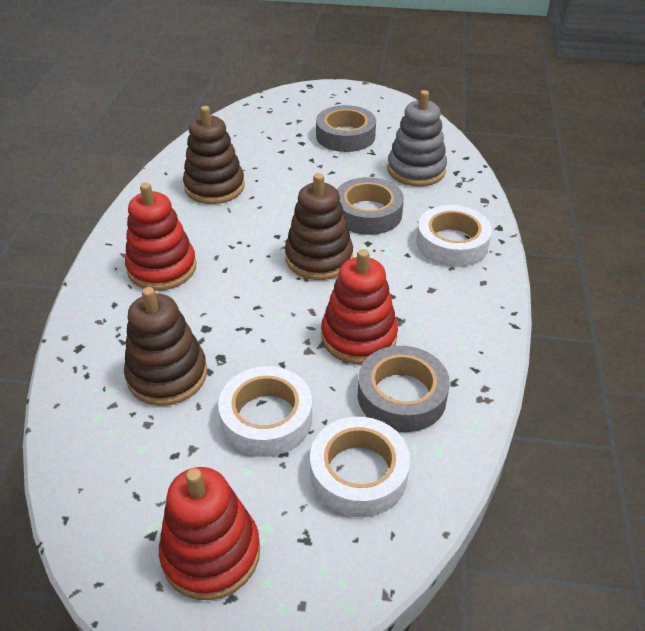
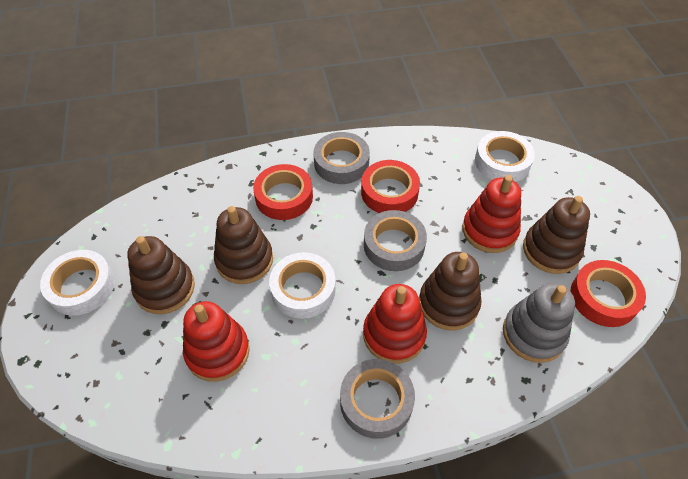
brown stacking toy: 3 -> 4
red tape: 0 -> 3

